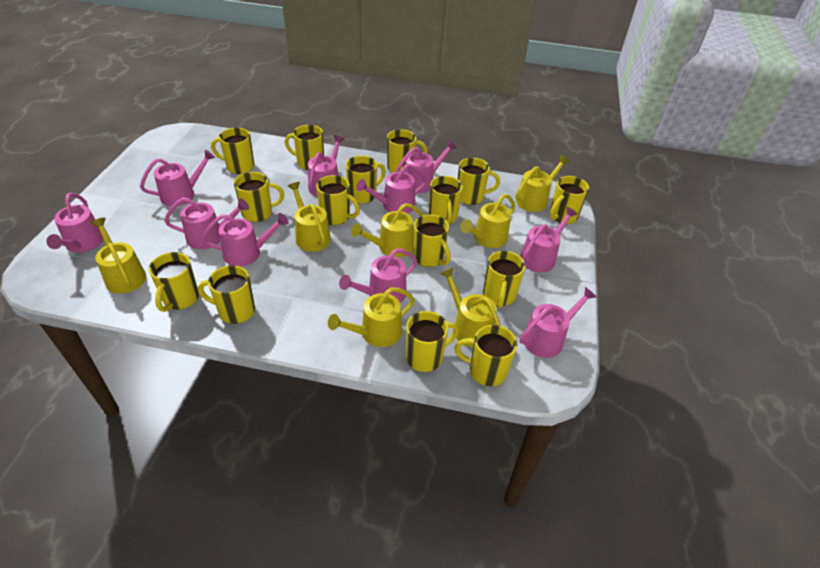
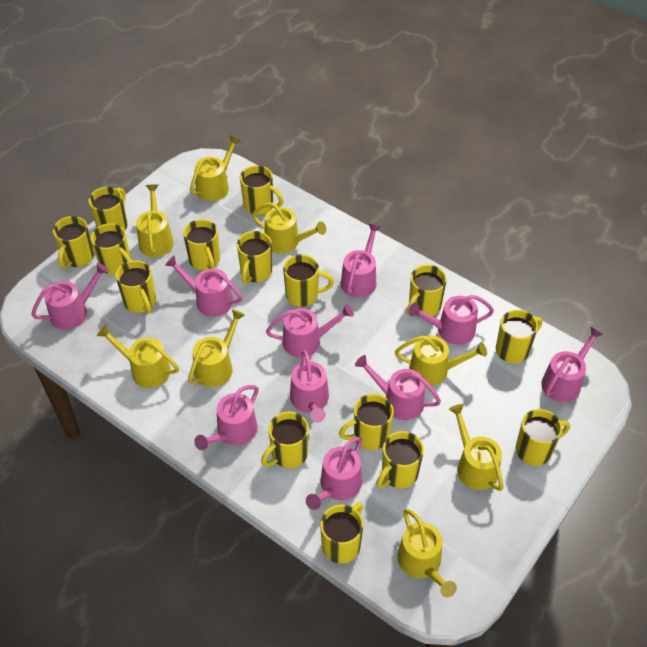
yellow watering can: 7 -> 8

